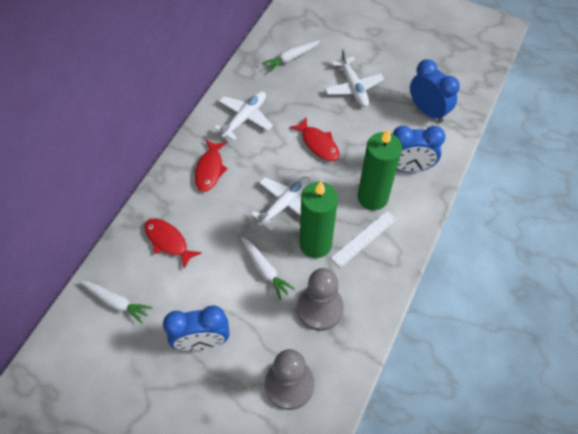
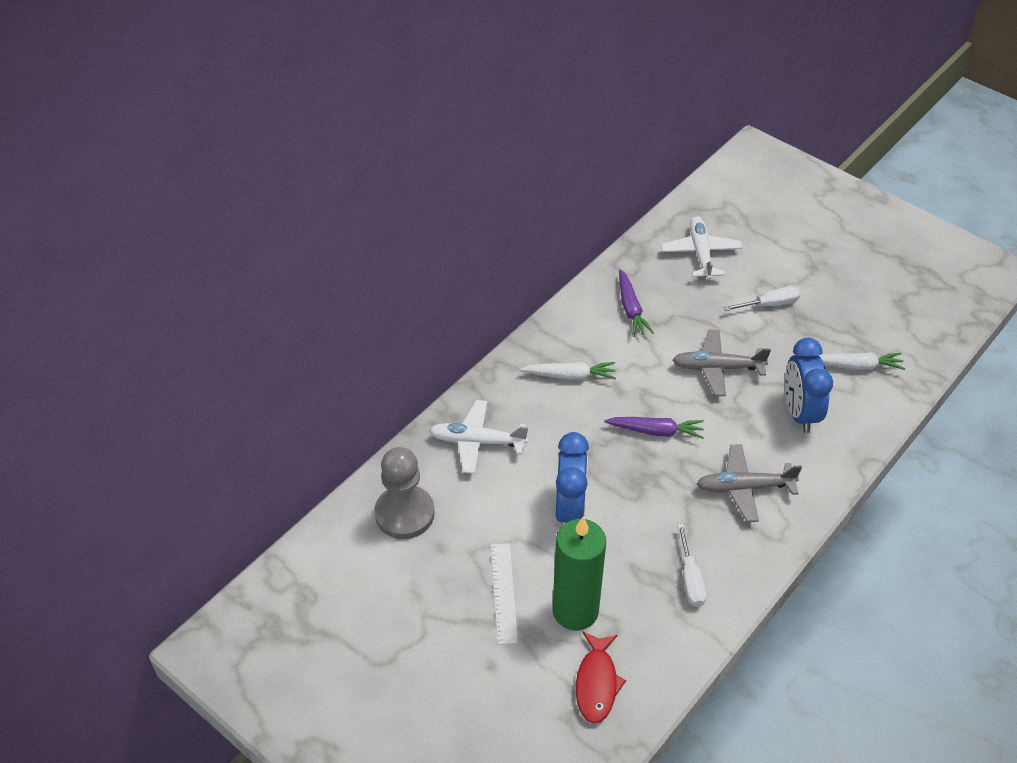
blue clock: 3 -> 2
green candle: 2 -> 1
grey pawn: 2 -> 1
grey plane: 0 -> 2
purple carrot: 0 -> 2
red fish: 3 -> 1
white carrot: 3 -> 2
white plane: 3 -> 2
white screwdriver: 0 -> 2

